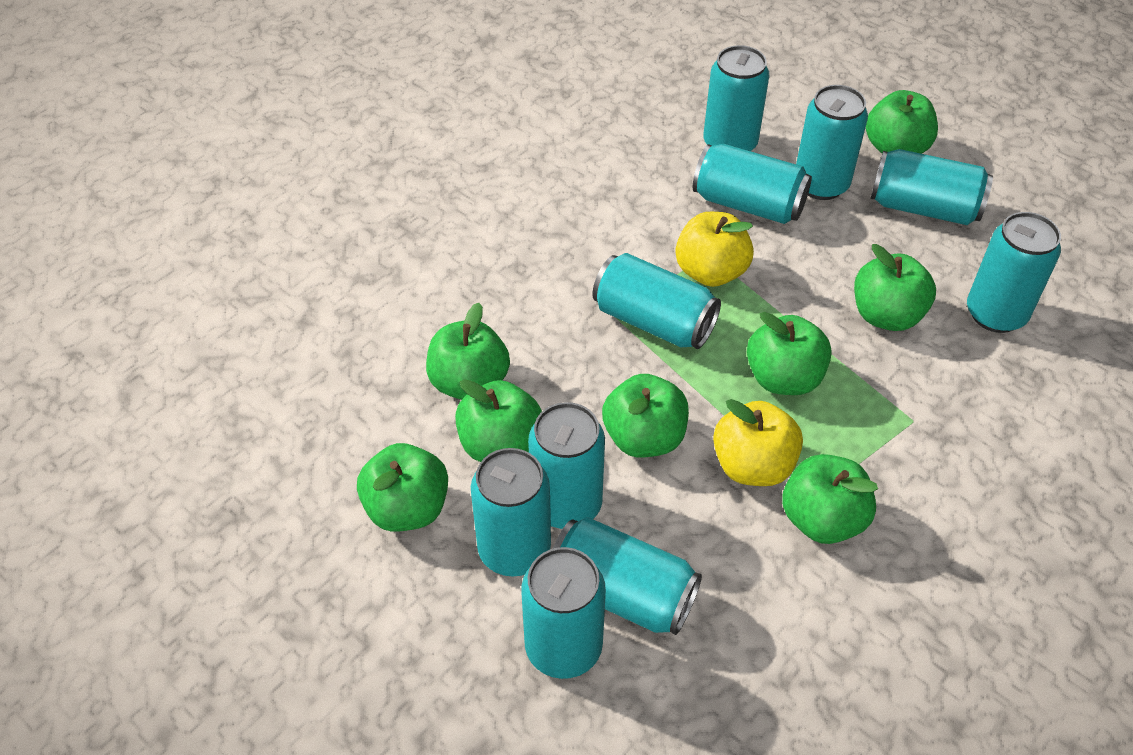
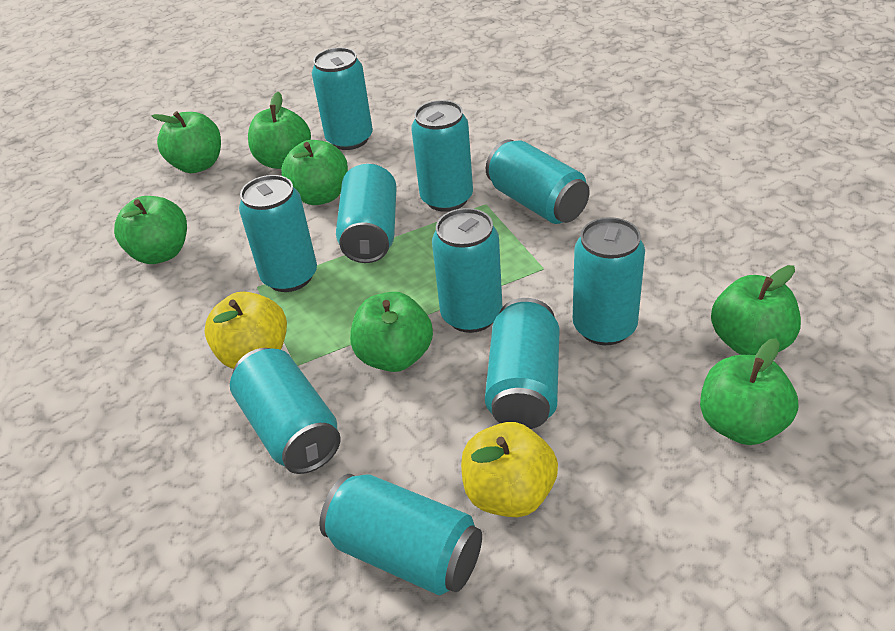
green apple: 8 -> 7

